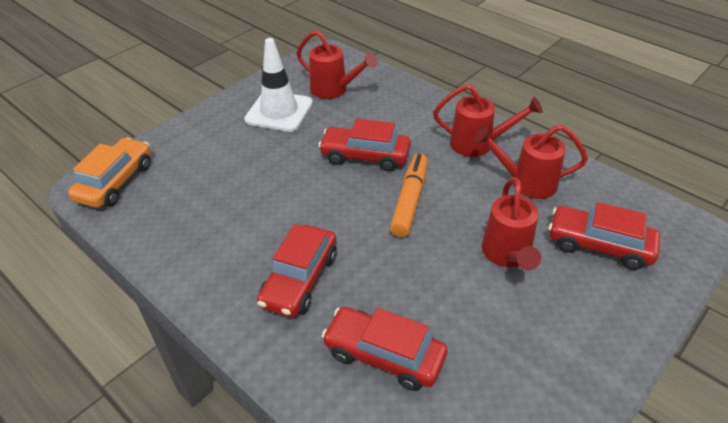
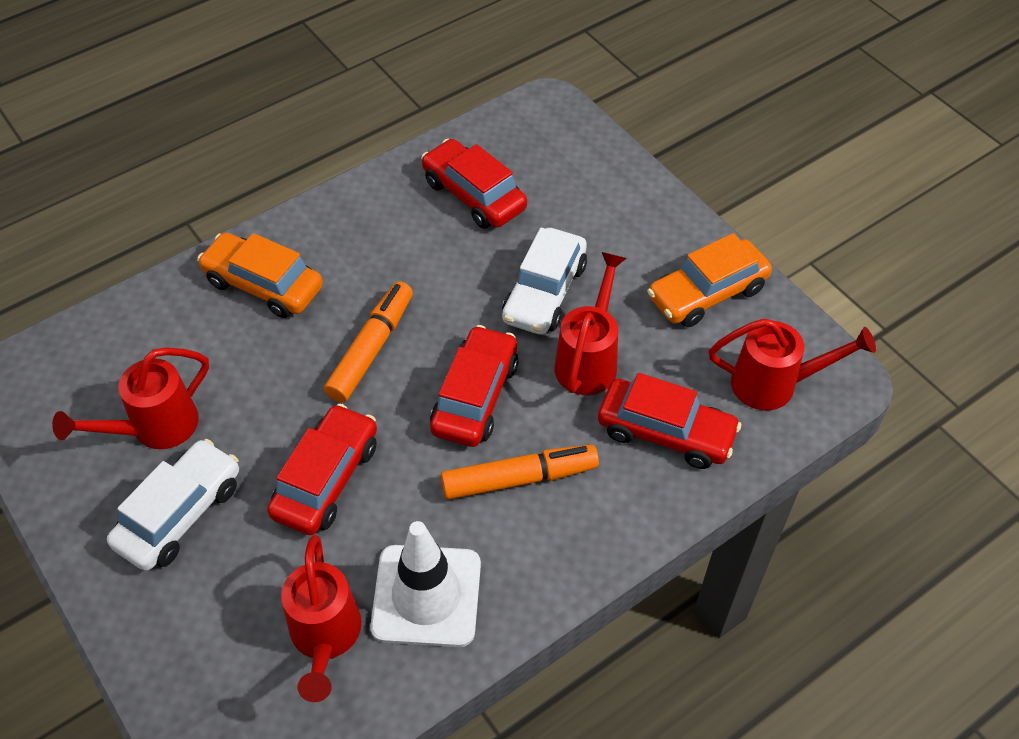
orange car: 1 -> 2
orange marker: 1 -> 2
white car: 0 -> 2

